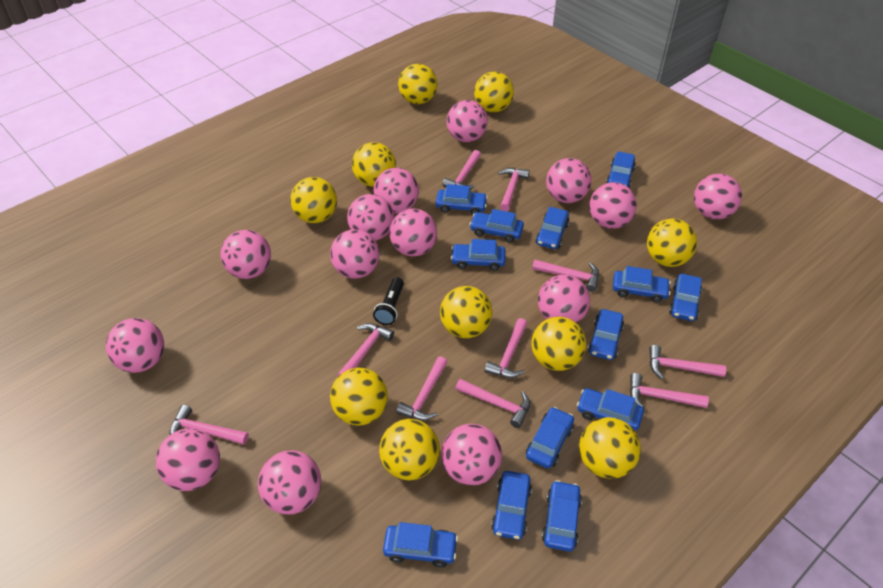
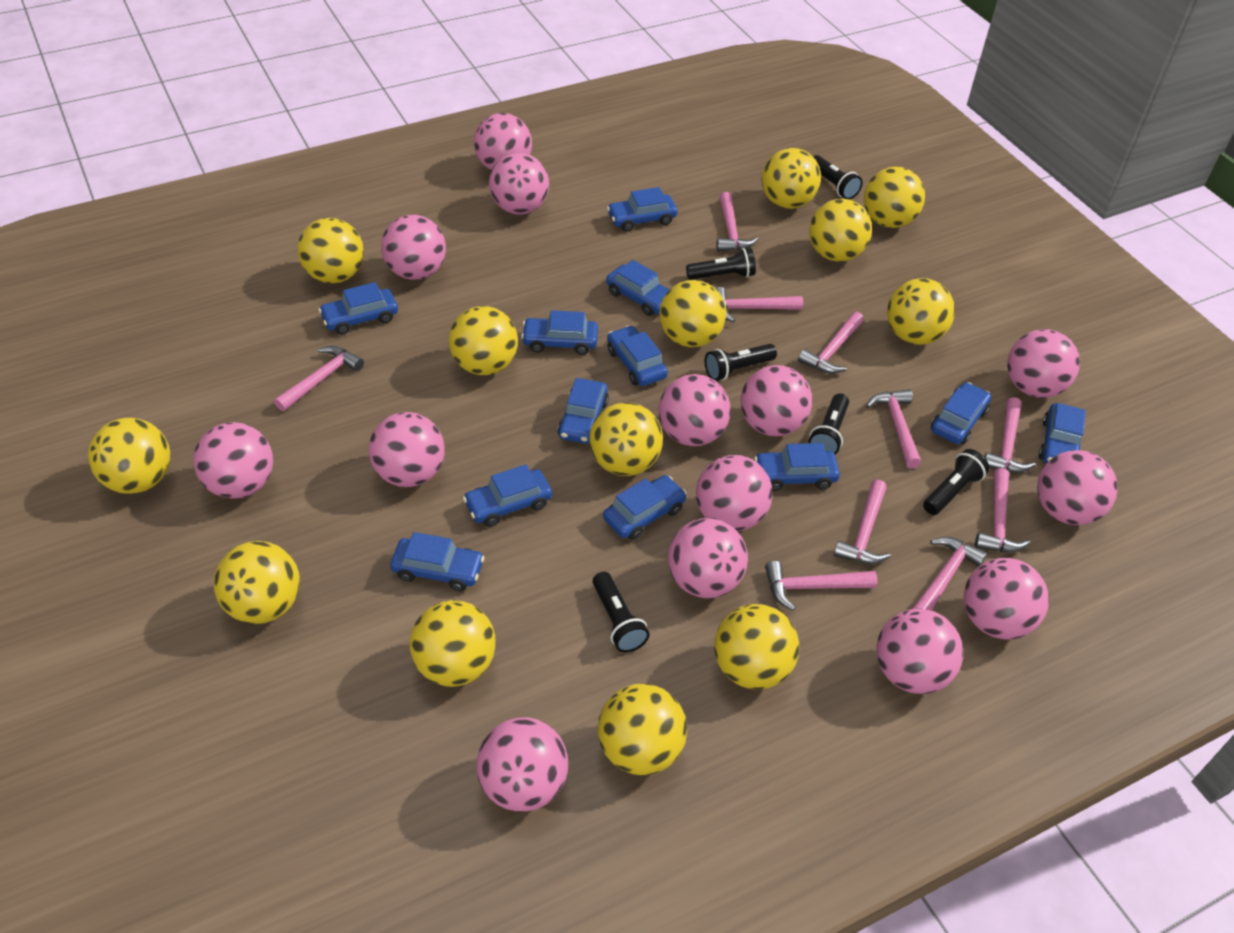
black flashlight: 1 -> 6
blue car: 13 -> 12
yellow ball: 10 -> 13

